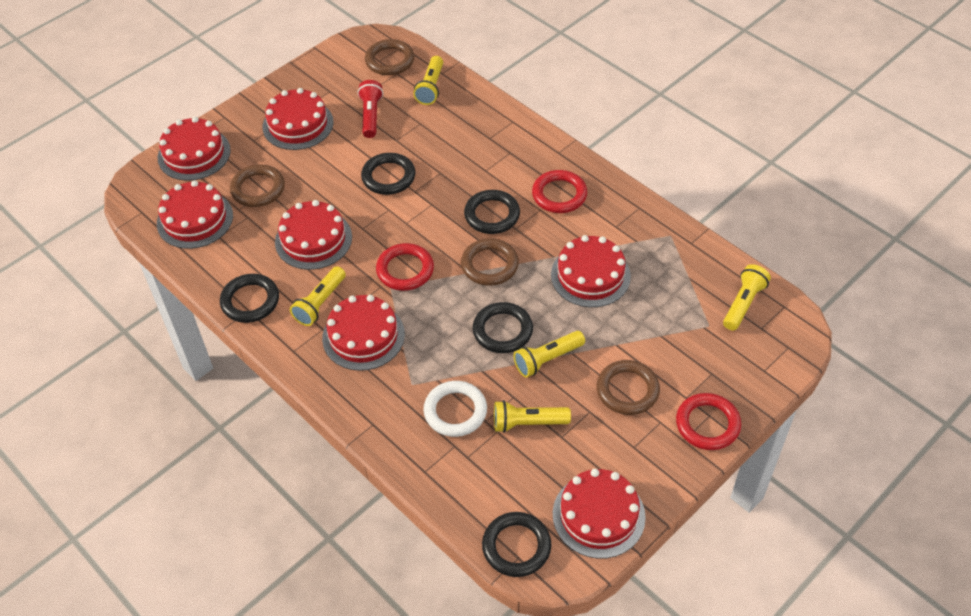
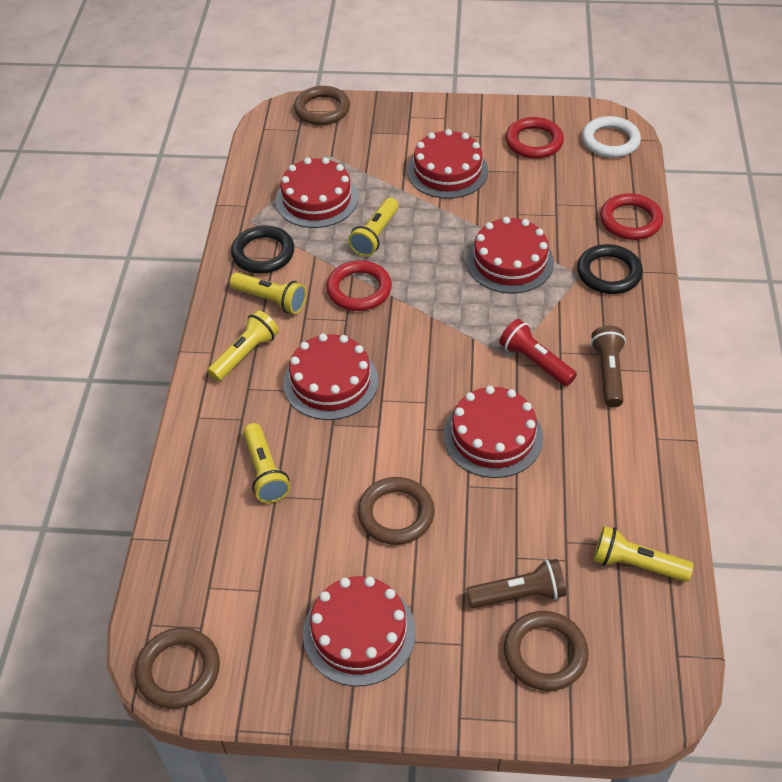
black ring: 5 -> 2
brown flashlight: 0 -> 2
red cake: 7 -> 6

